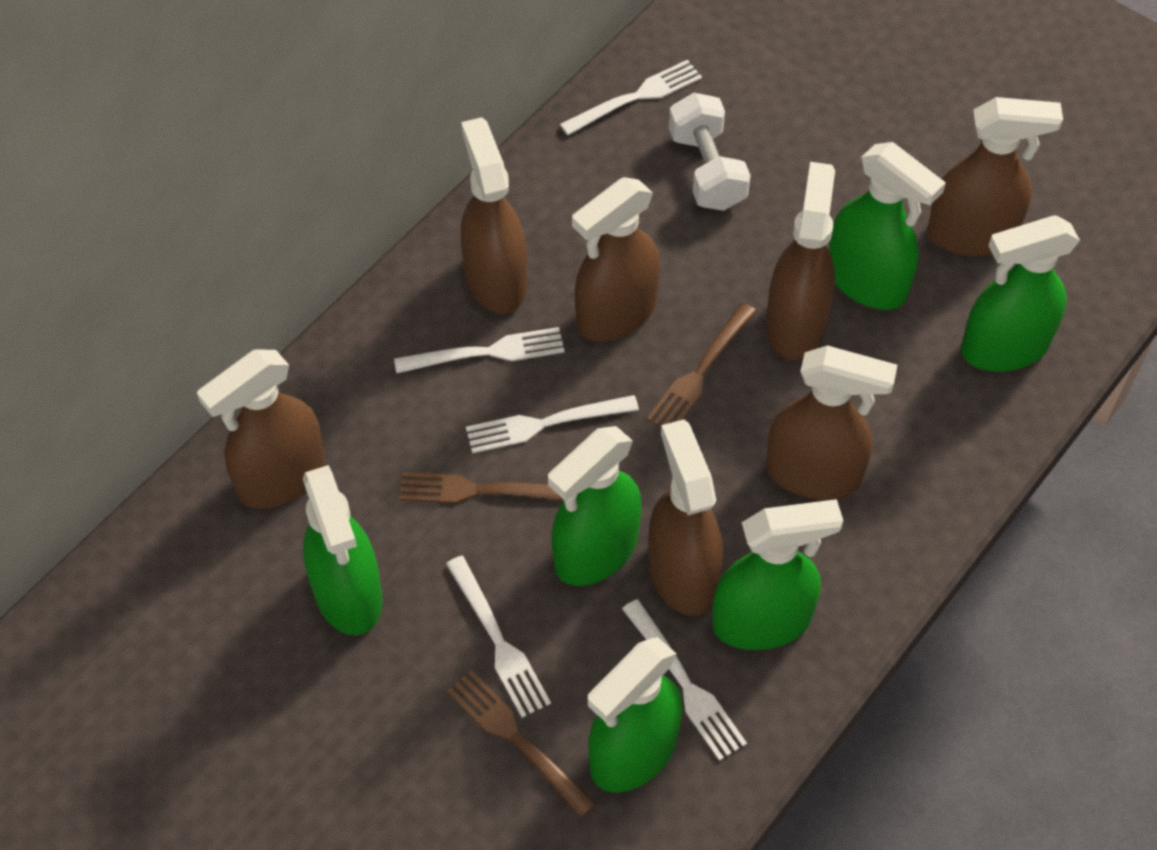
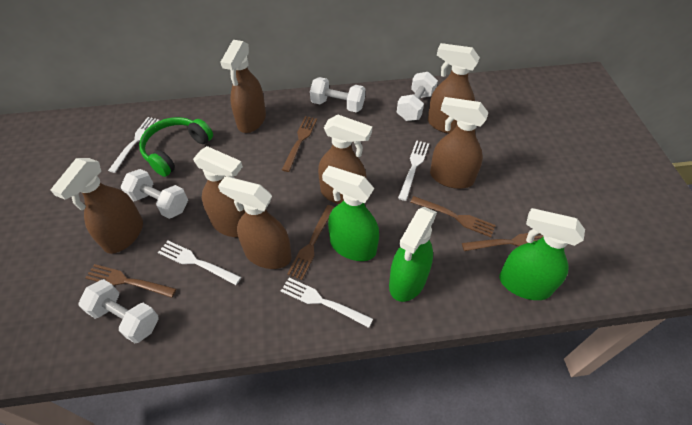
brown fork: 3 -> 5
green headphones: 0 -> 1
green spray bottle: 6 -> 3
white dumbbell: 1 -> 4
white fork: 5 -> 4

